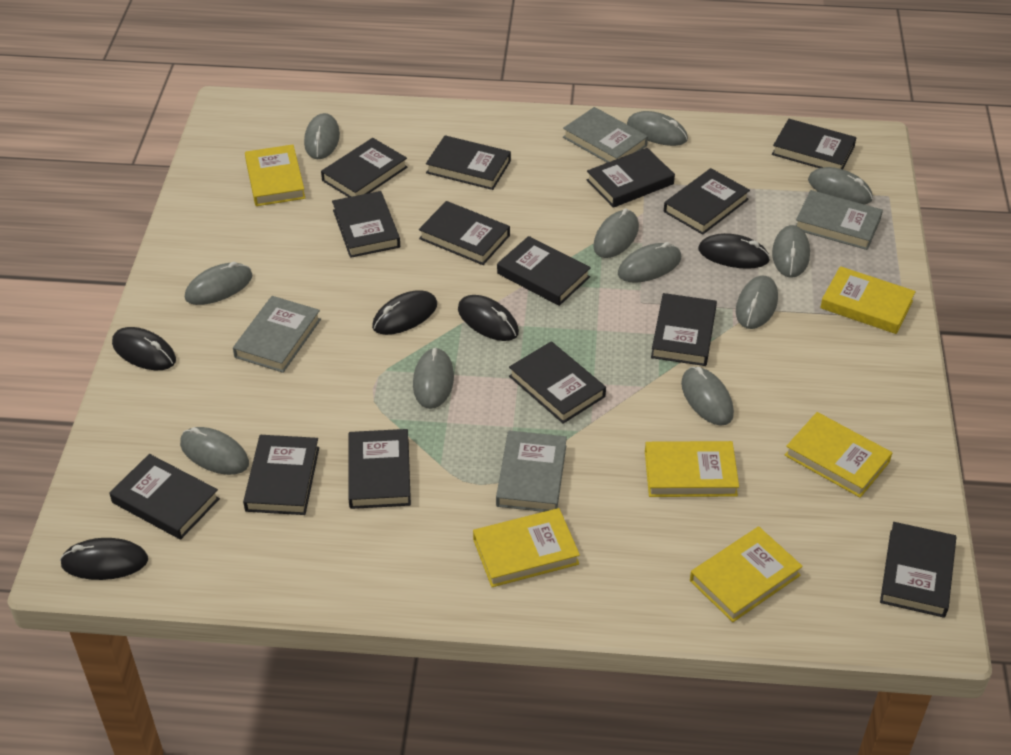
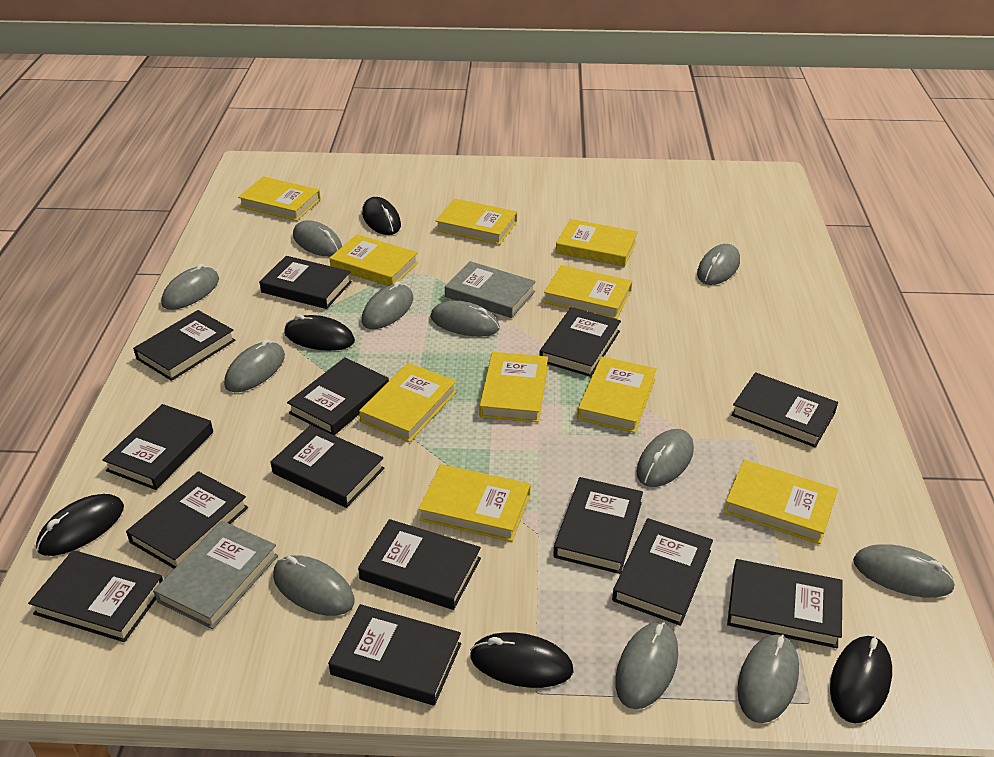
grey book: 4 -> 2
yellow book: 6 -> 10

